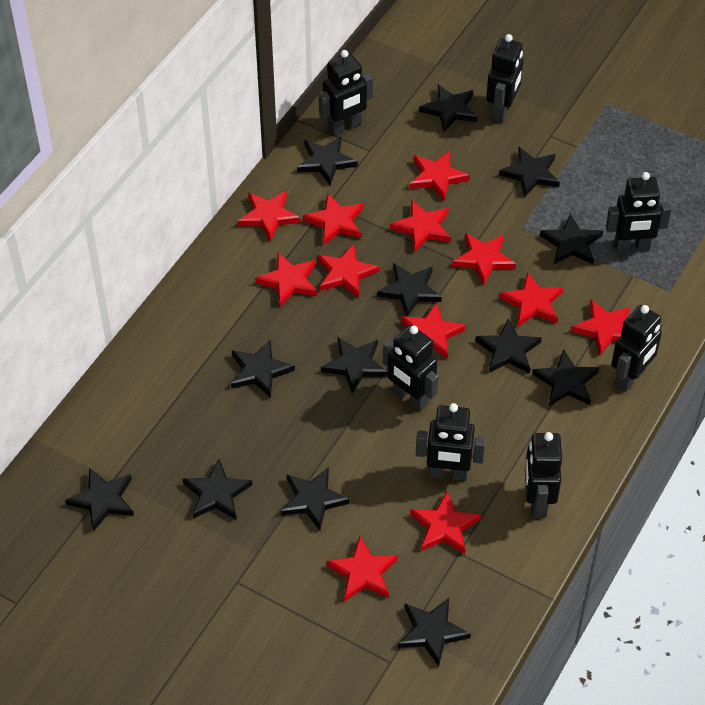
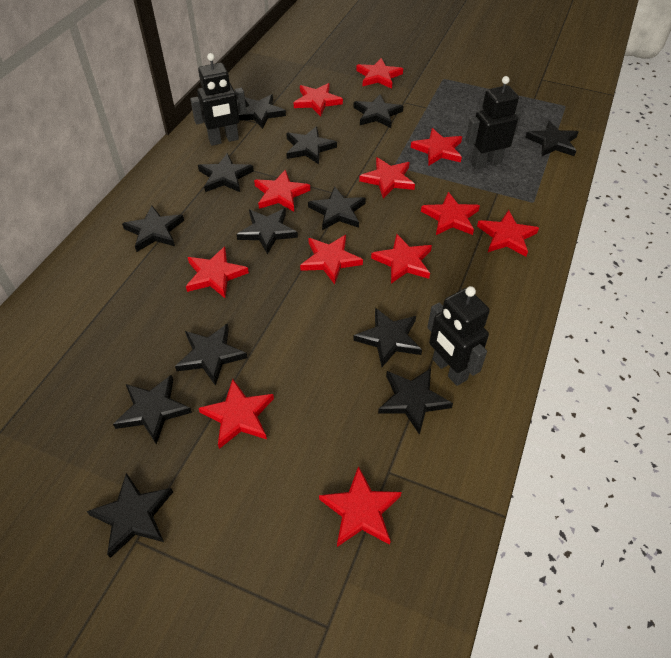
black robot: 7 -> 3

